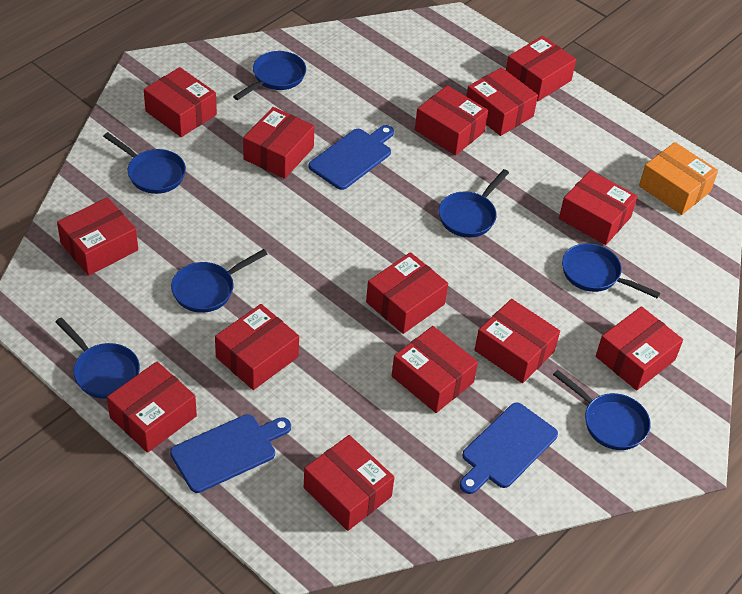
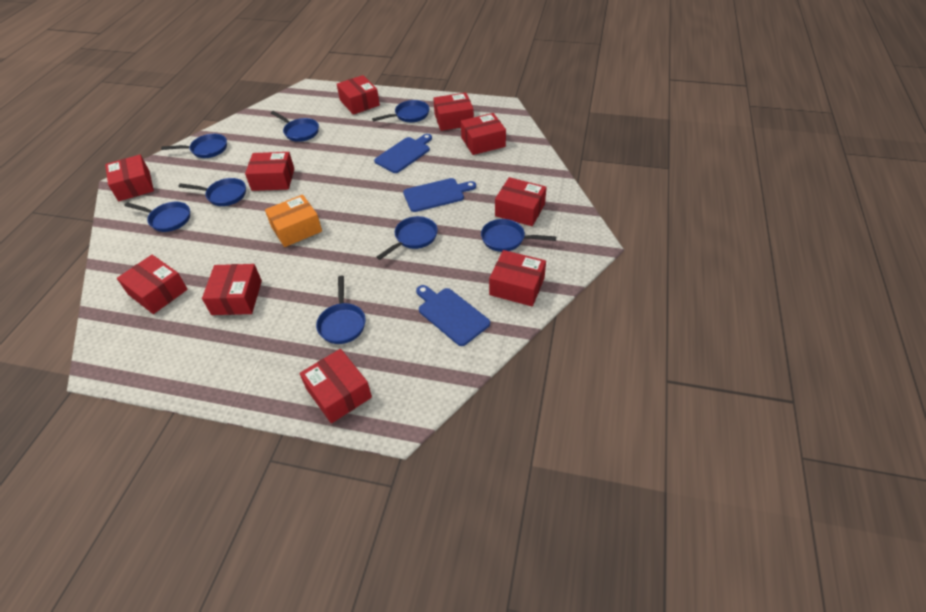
blue pan: 7 -> 8
red box: 14 -> 10

